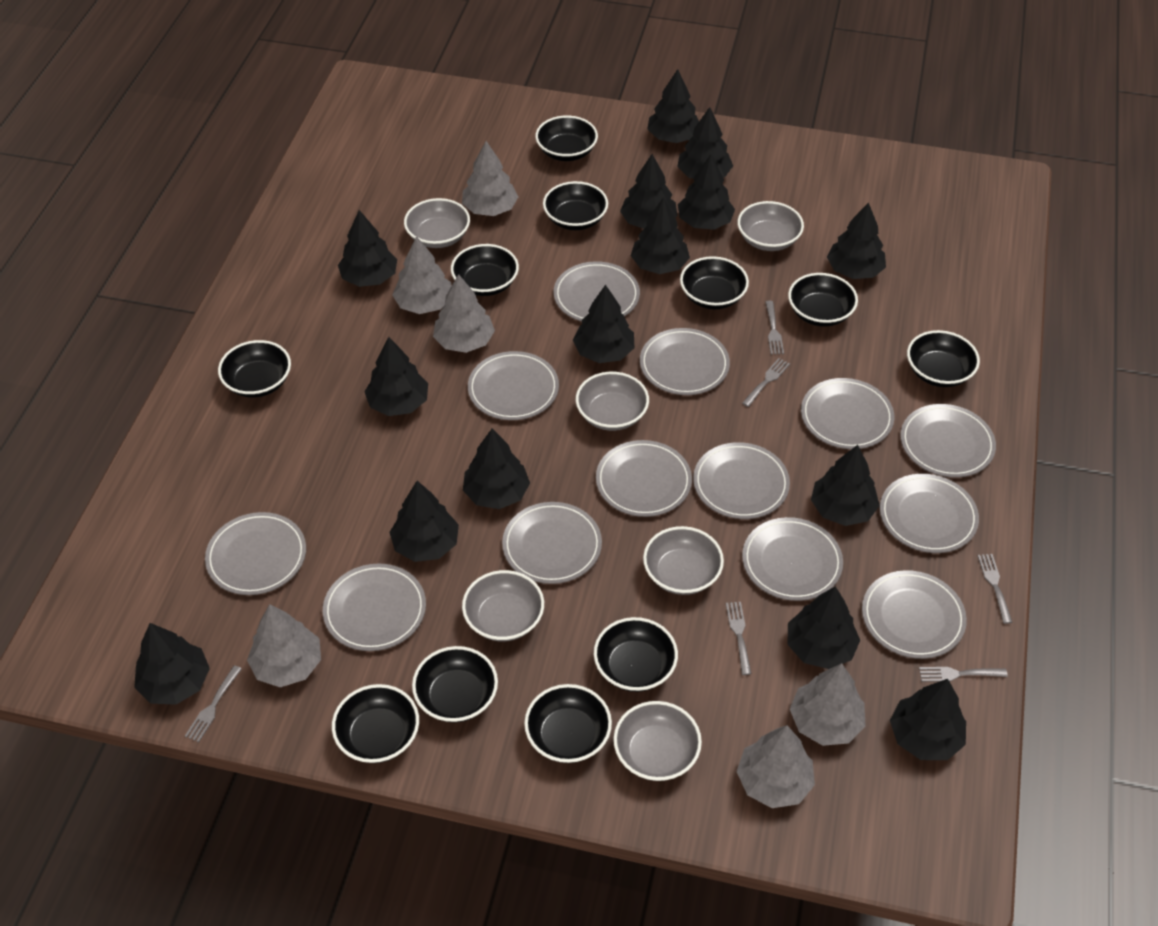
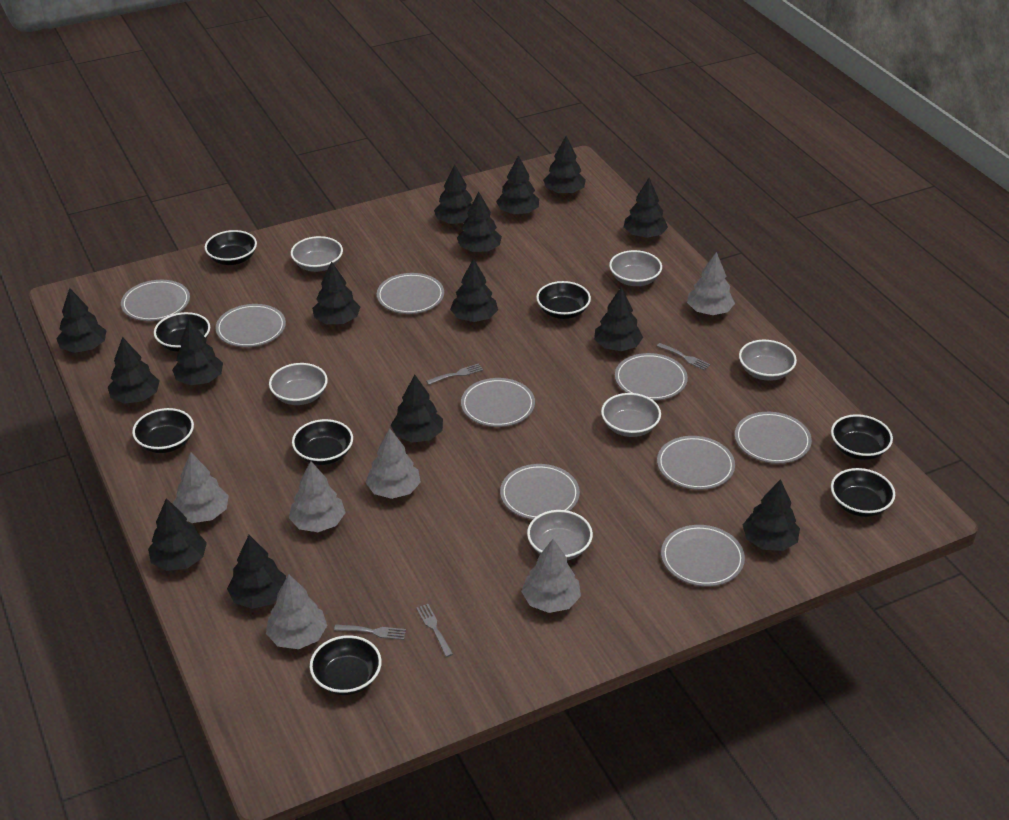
black bowl: 11 -> 8
grey fork: 6 -> 4
grey plate: 13 -> 9

